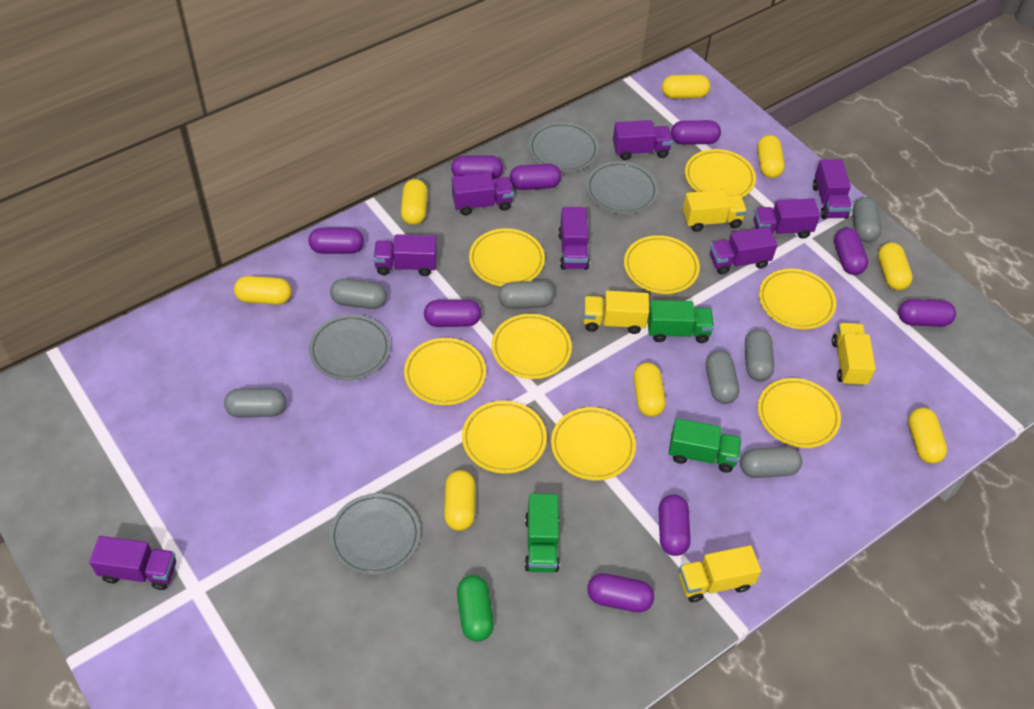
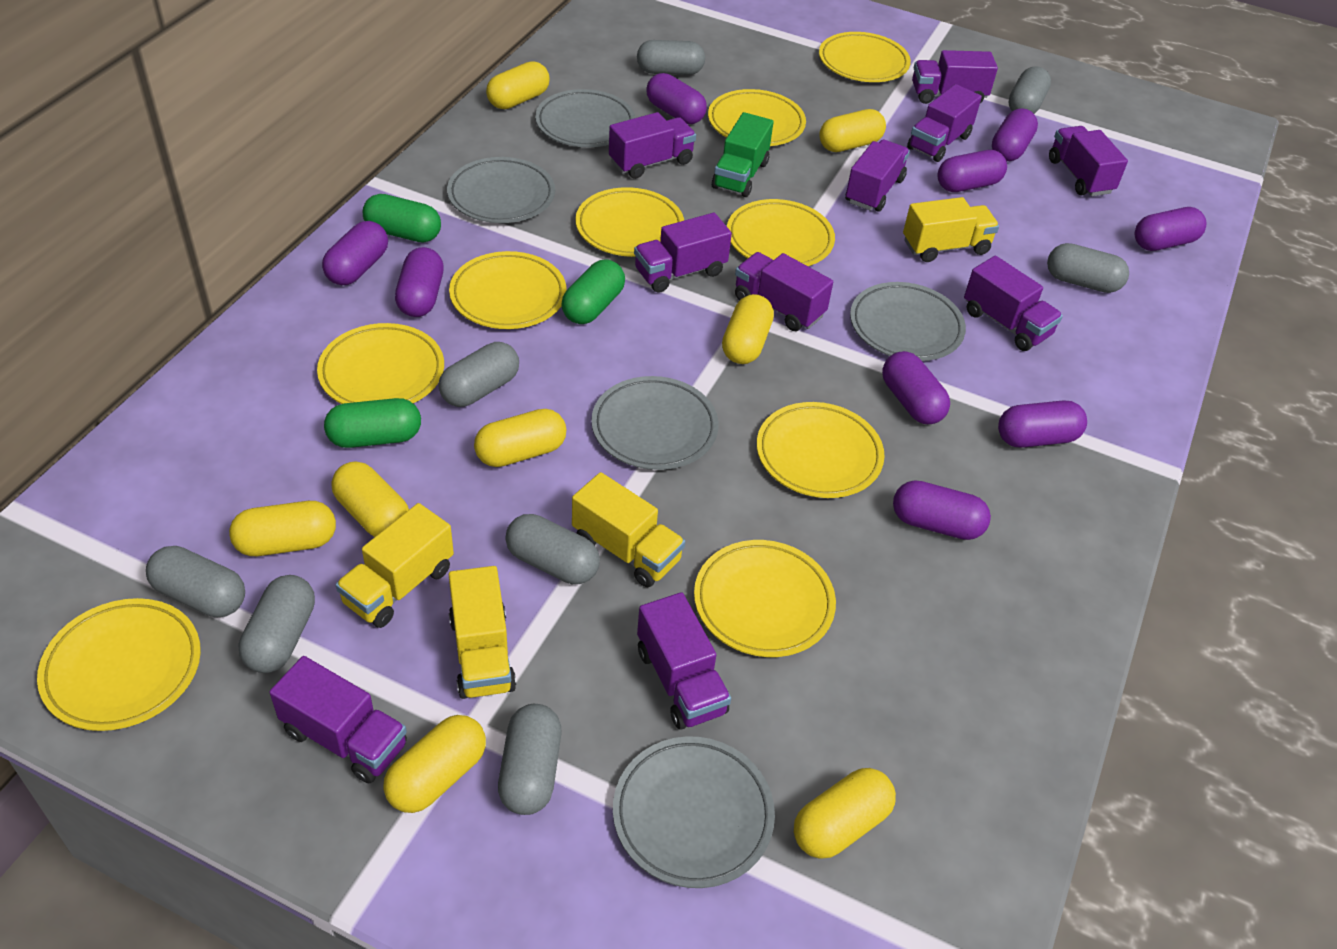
green capsule: 1 -> 3
green truck: 3 -> 1
grey capsule: 7 -> 8
grey plate: 4 -> 5
purple truck: 8 -> 10

